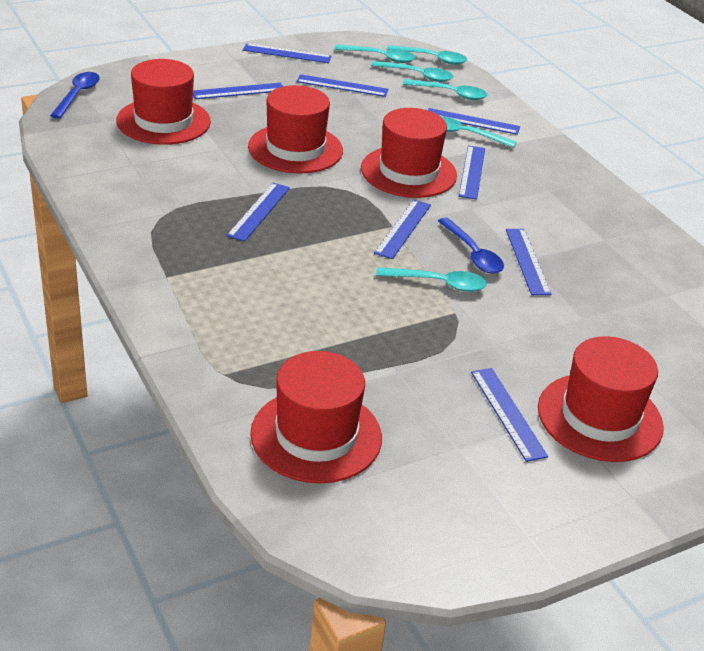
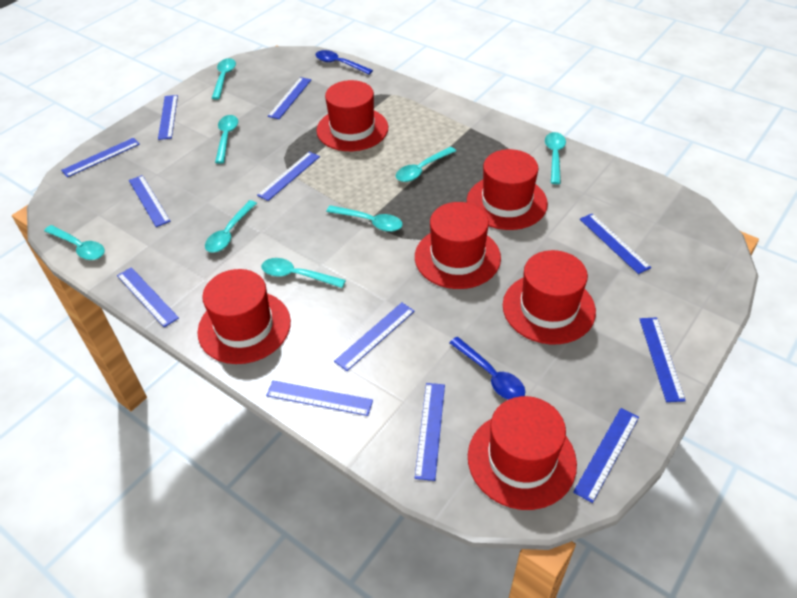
blue ruler: 9 -> 12
red hat: 5 -> 6
turquoise spoon: 6 -> 8

